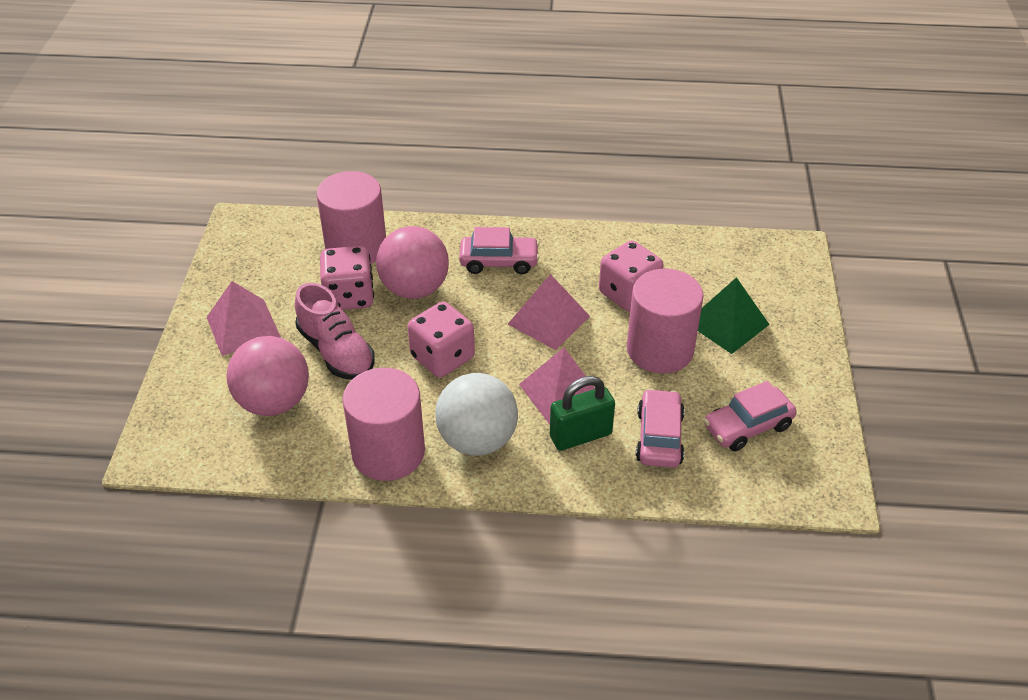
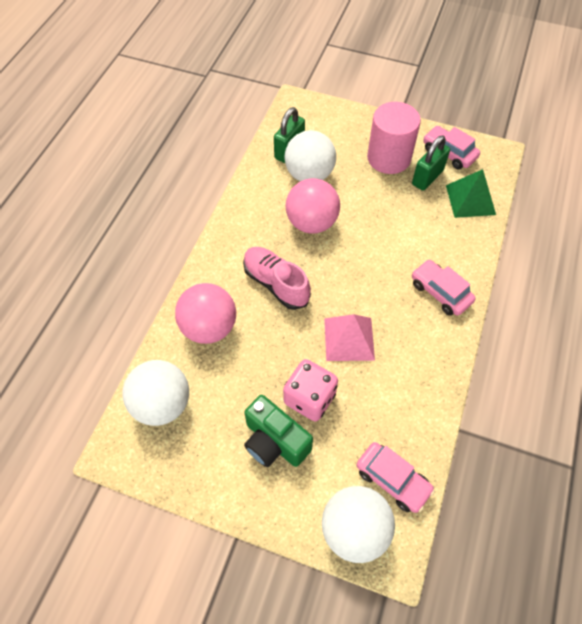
green camera: 0 -> 1
green padlock: 1 -> 2
pink cylinder: 3 -> 1
pink dice: 3 -> 1
pink pyramid: 3 -> 1
white ball: 1 -> 3

